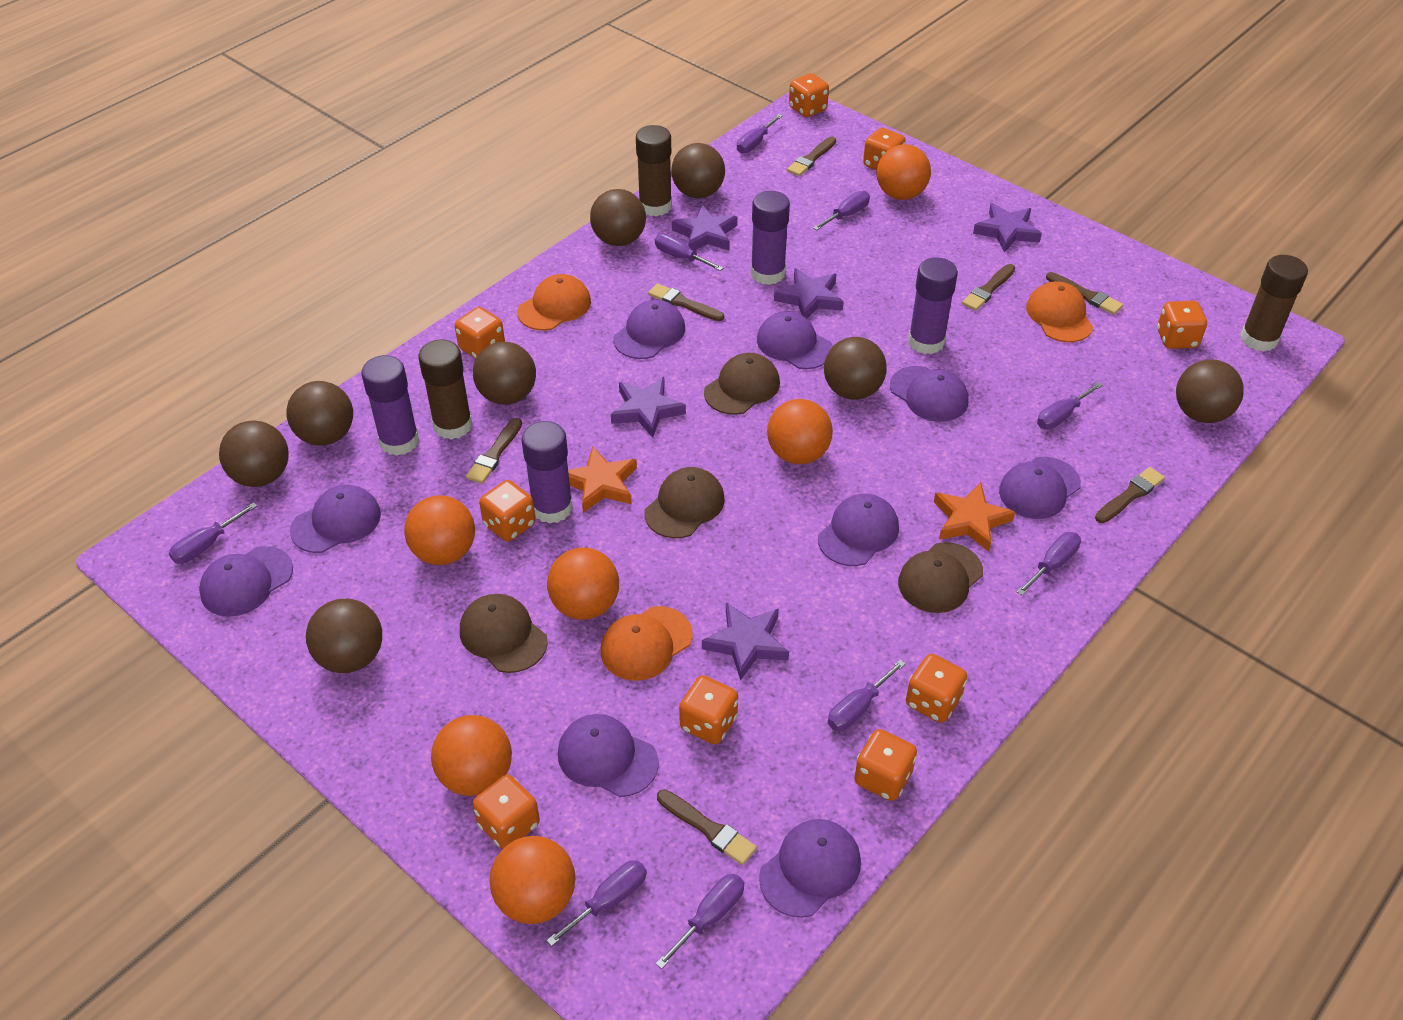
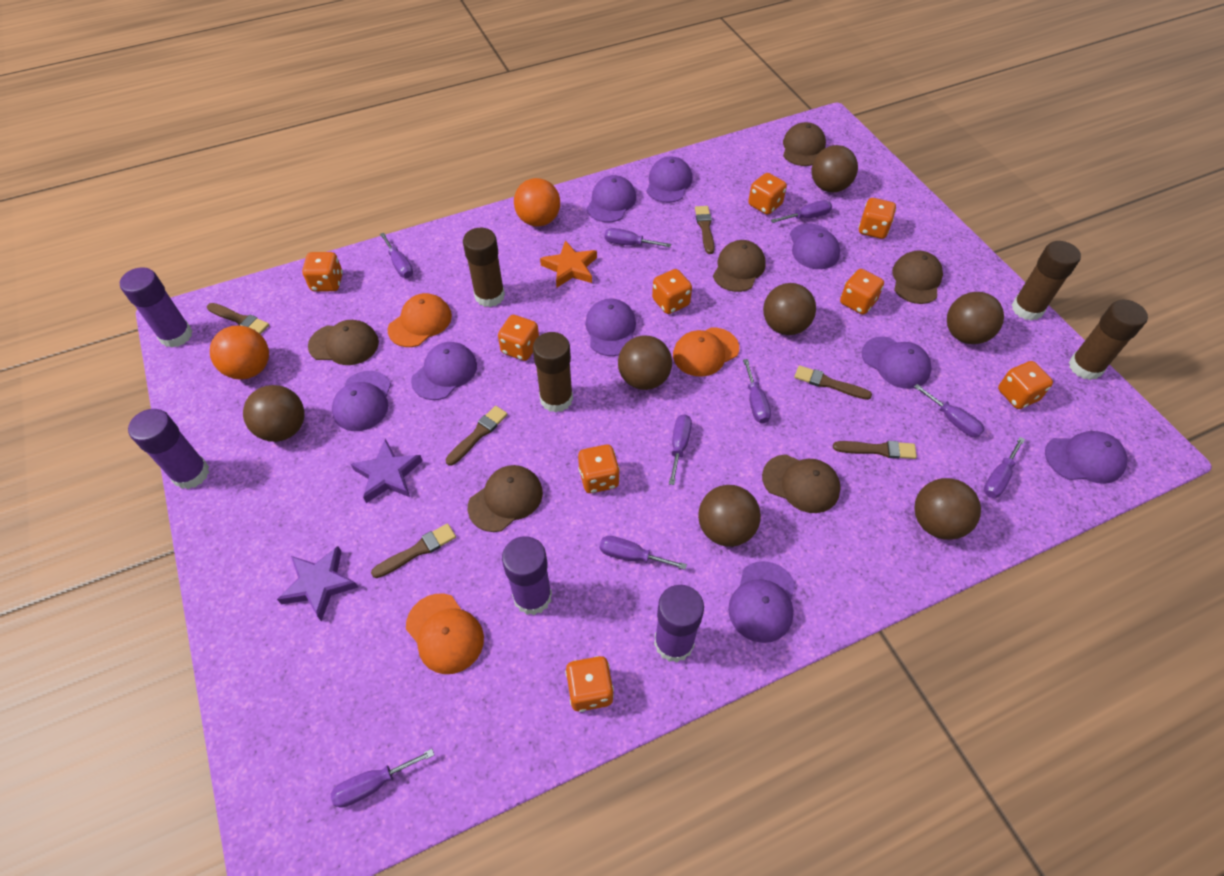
brown ball: 8 -> 7
brown brush: 7 -> 6
brown cap: 4 -> 6
brown glue stick: 3 -> 4
orange ball: 6 -> 2
orange star: 2 -> 1
purple star: 5 -> 2

